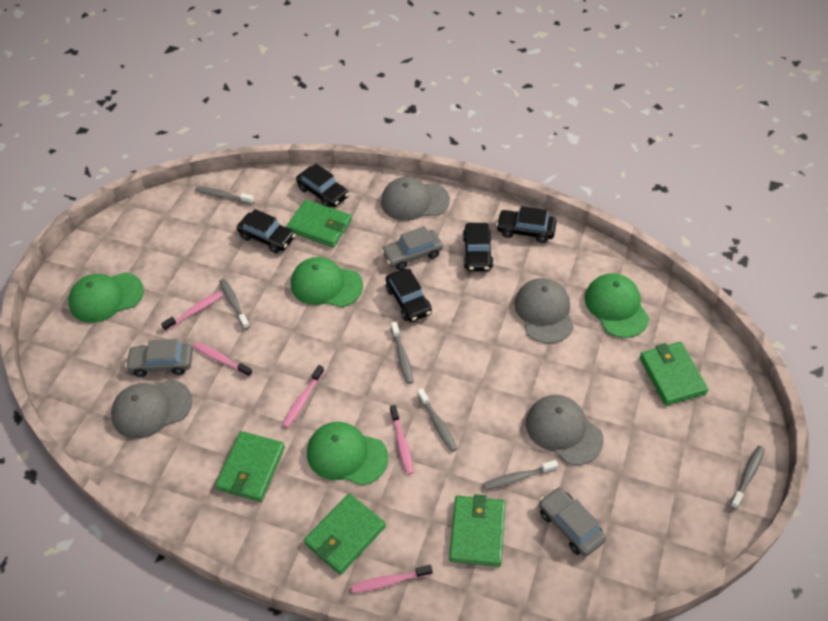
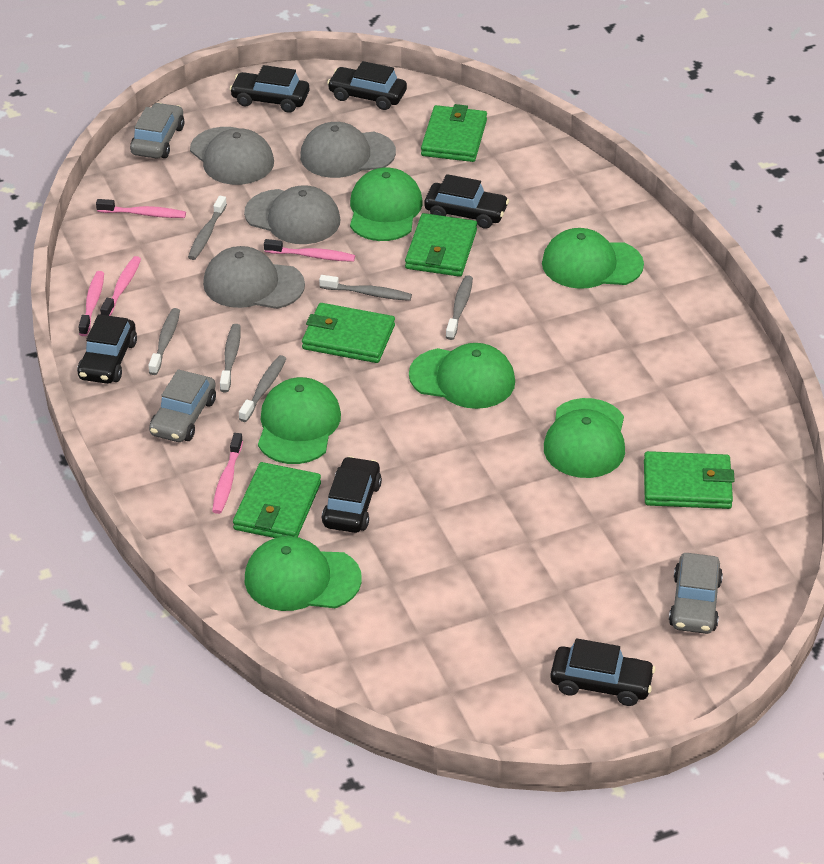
black car: 5 -> 6
green cap: 4 -> 6

